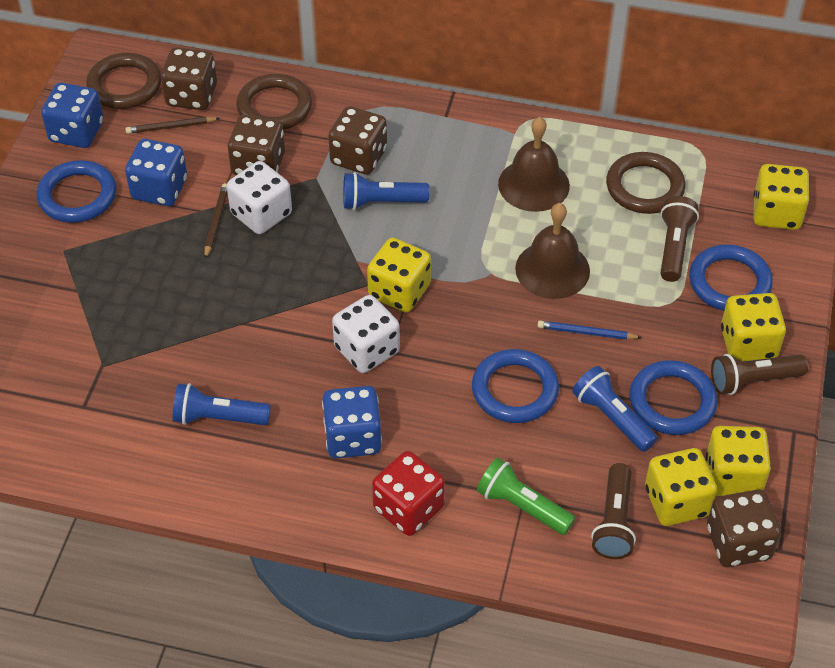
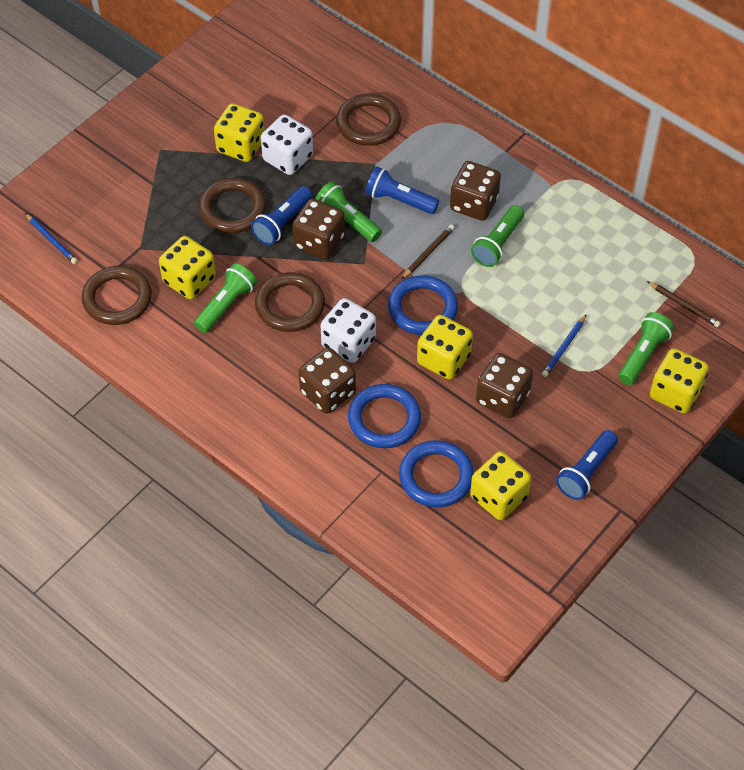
blue dice: 3 -> 0
blue pencil: 1 -> 2
blue ring: 4 -> 3
brown bell: 2 -> 0
brown flashlight: 3 -> 0
brown ring: 3 -> 4
green flashlight: 1 -> 4
red dice: 1 -> 0

